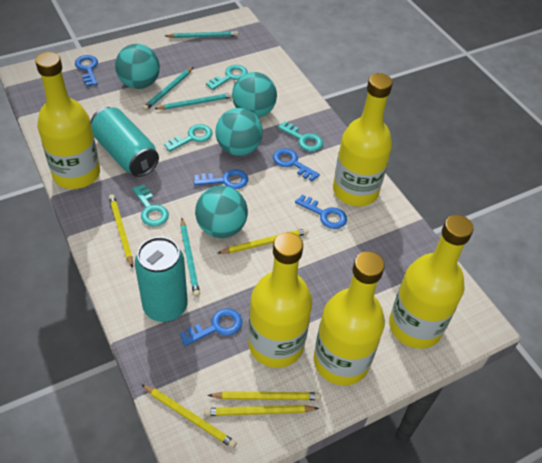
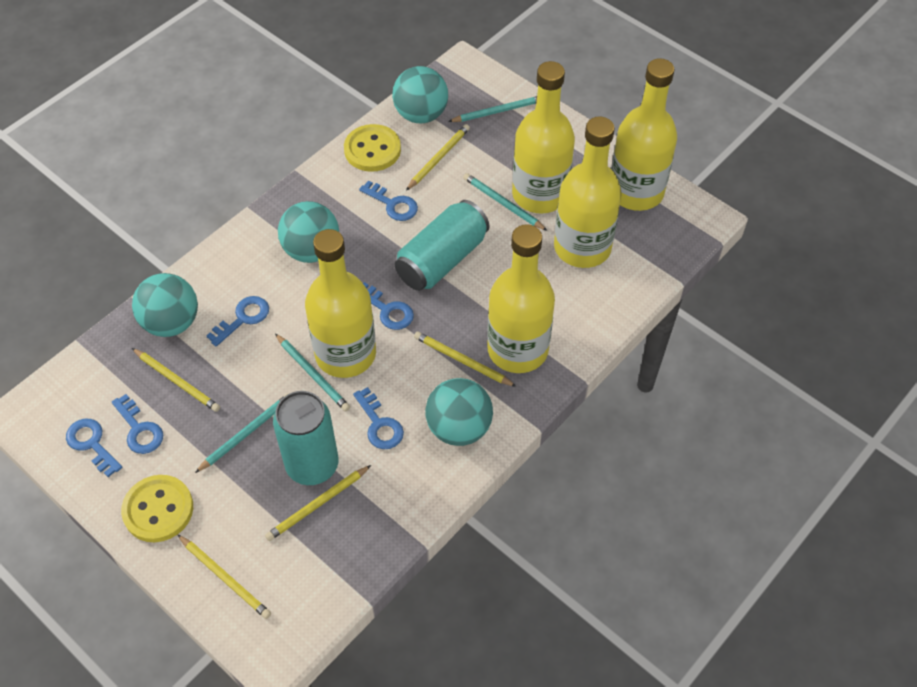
blue key: 5 -> 6
turquoise key: 4 -> 0
yellow button: 0 -> 2

